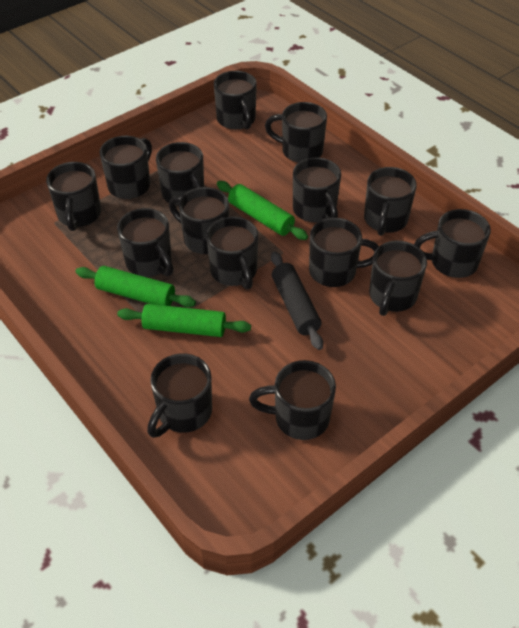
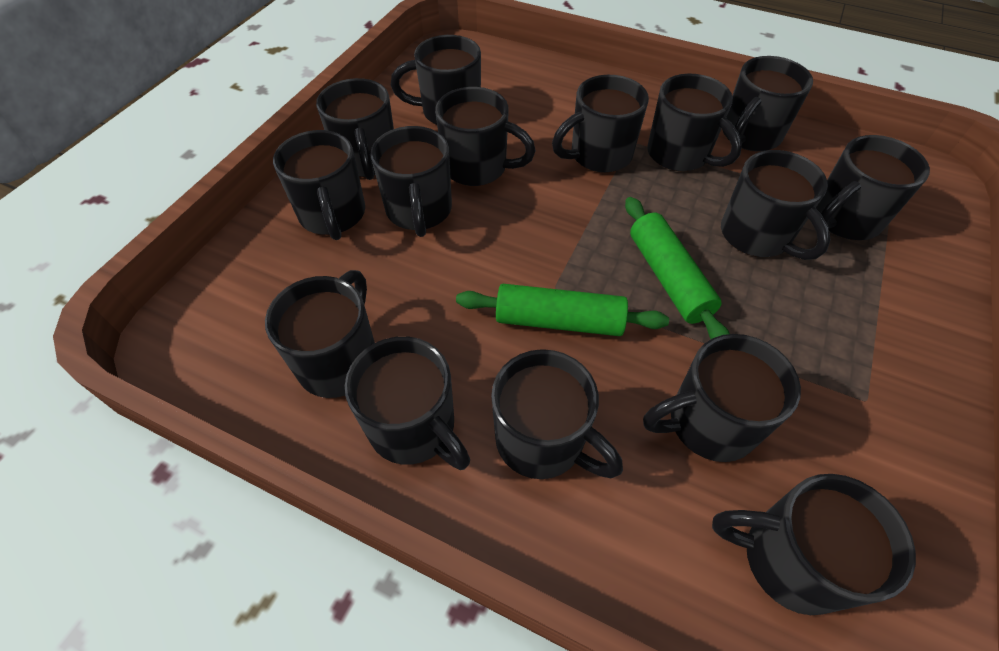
black rolling pin: 1 -> 0
green rolling pin: 3 -> 2

